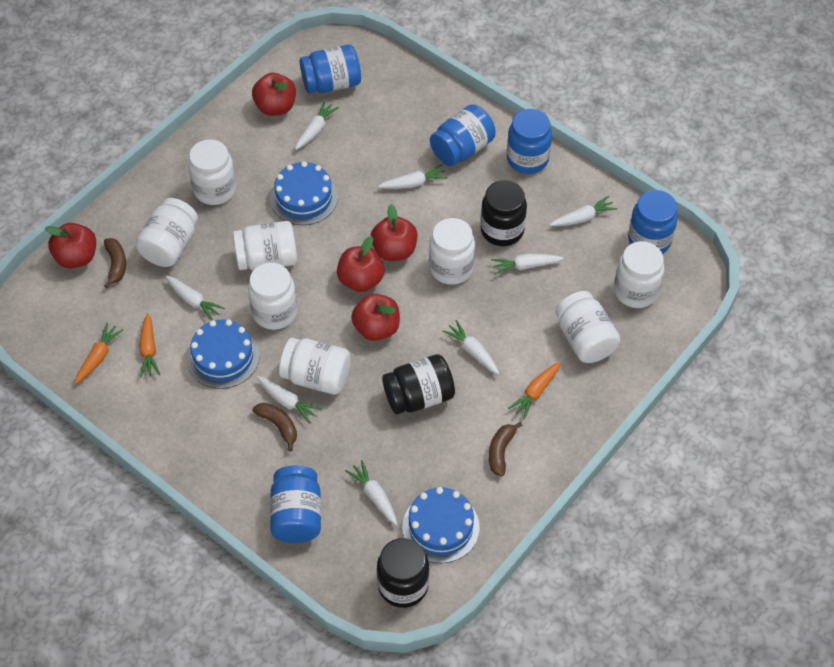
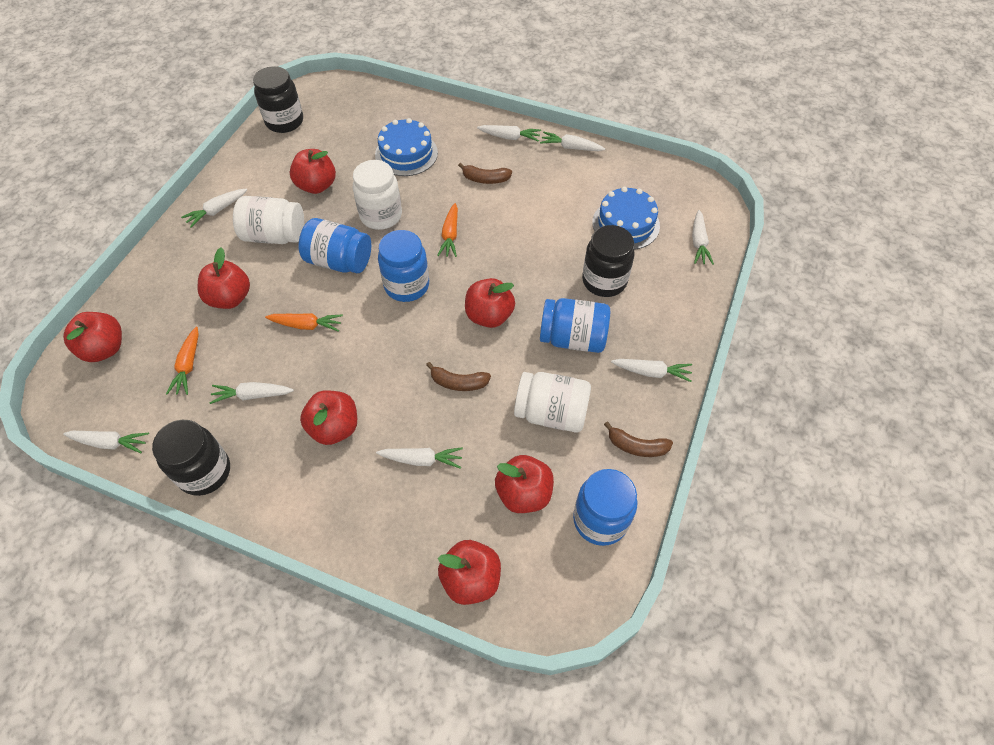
blue cake: 3 -> 2
blue jar: 5 -> 4
red apple: 5 -> 7
white jar: 8 -> 3

